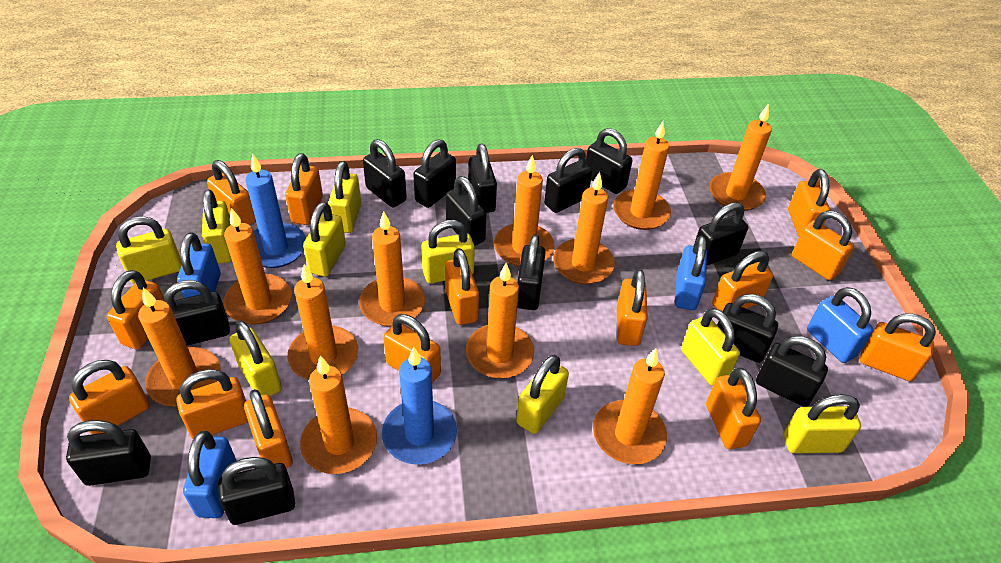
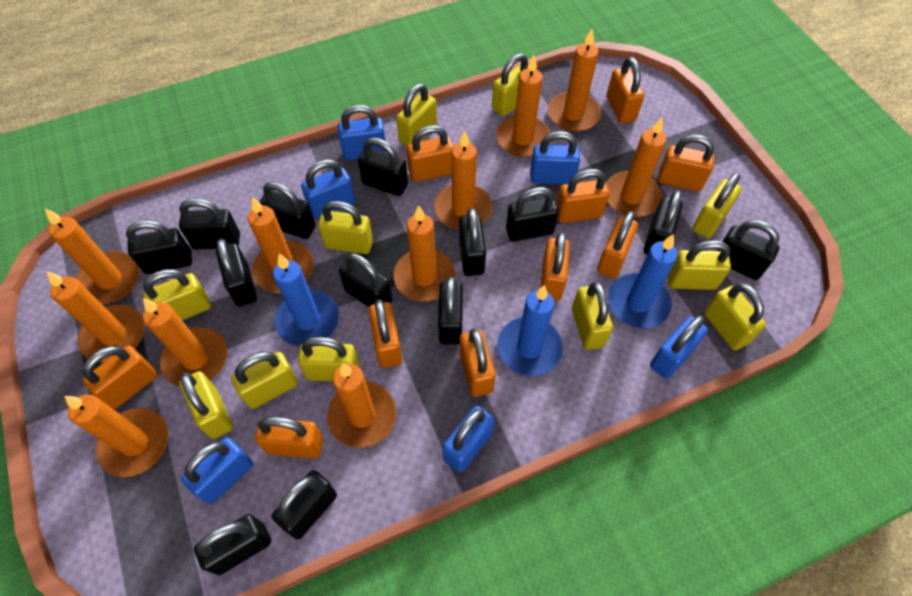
blue candle: 2 -> 3
blue padlock: 4 -> 6
orange padlock: 14 -> 10
yellow padlock: 9 -> 11

